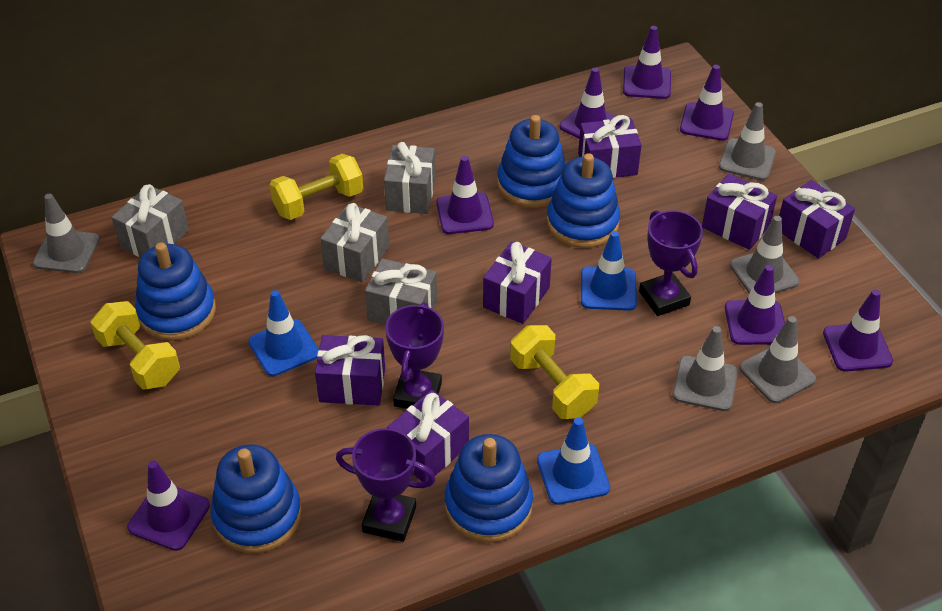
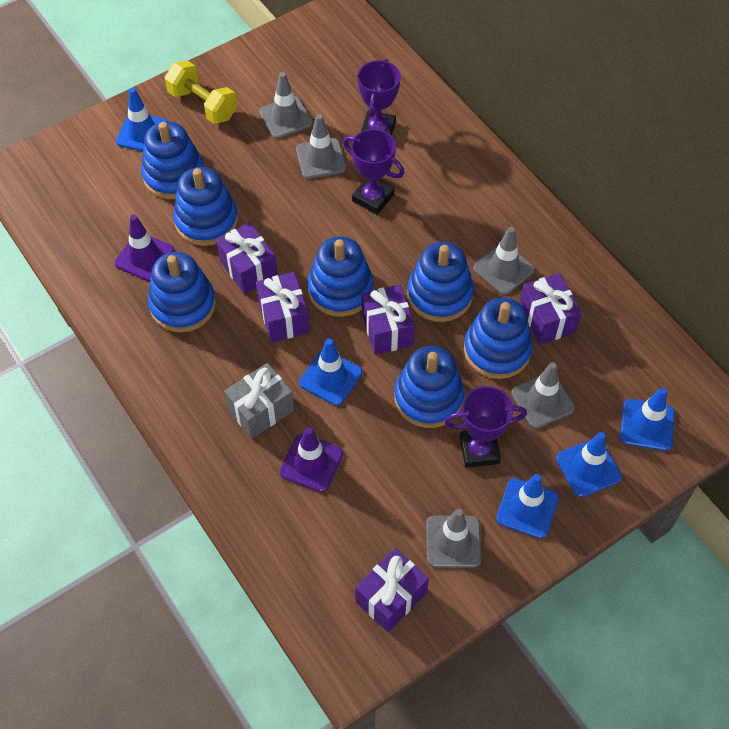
blue stacking toy: 5 -> 7
blue traffic cone: 3 -> 5
grey gift: 4 -> 1
purple gift: 6 -> 5
purple traffic cone: 7 -> 2
yellow dumbbell: 3 -> 1

